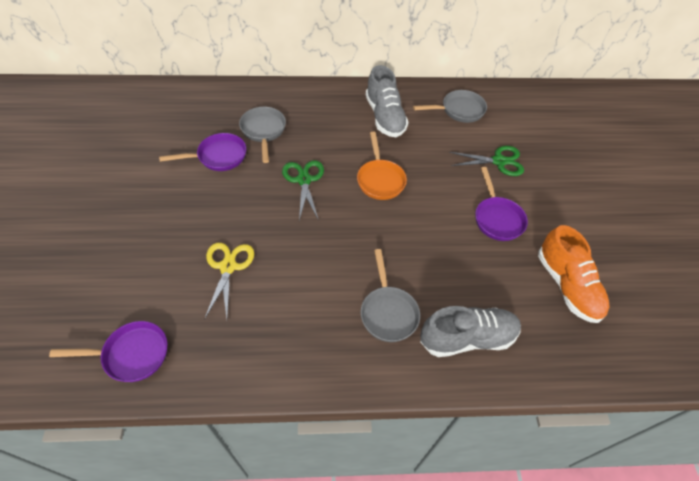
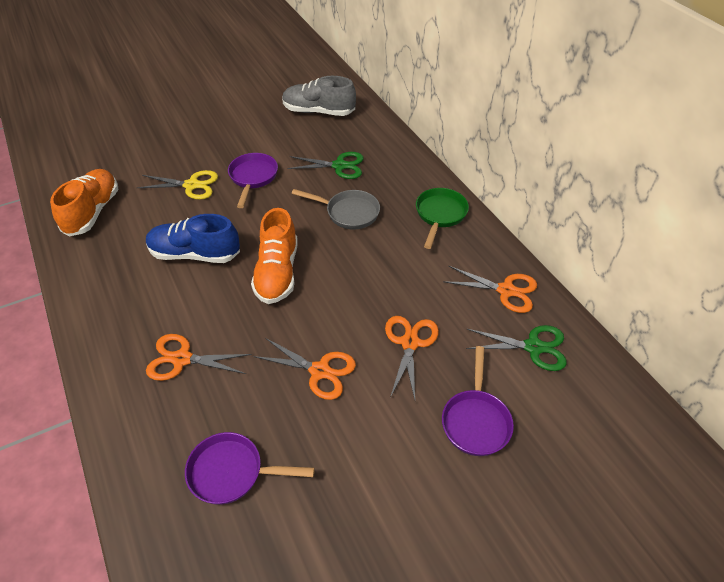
blue shoe: 0 -> 1
green pan: 0 -> 1
grey pan: 3 -> 1
grey shoe: 2 -> 1
orange pan: 1 -> 0
orange scissors: 0 -> 4
orange shoe: 1 -> 2

